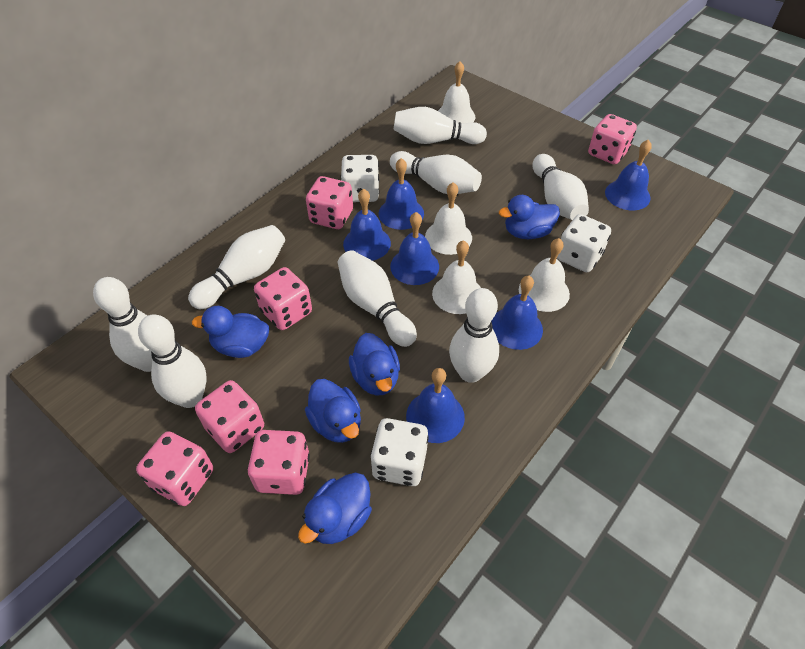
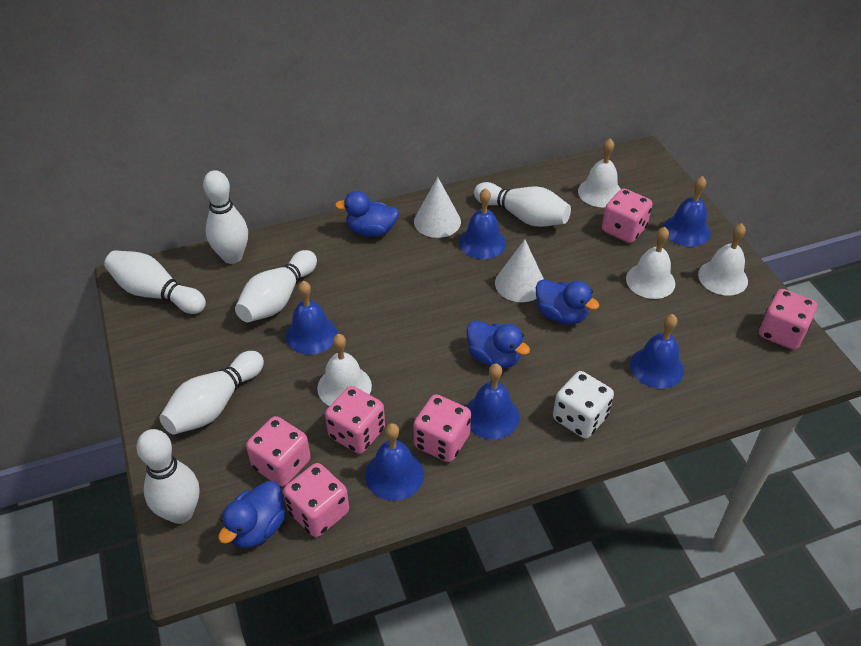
blue duck: 5 -> 4
white bowling pin: 8 -> 6
white cone: 0 -> 2
white dice: 3 -> 1

